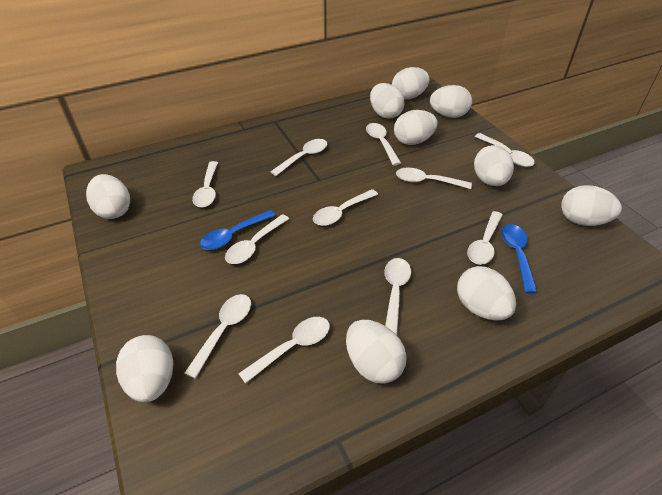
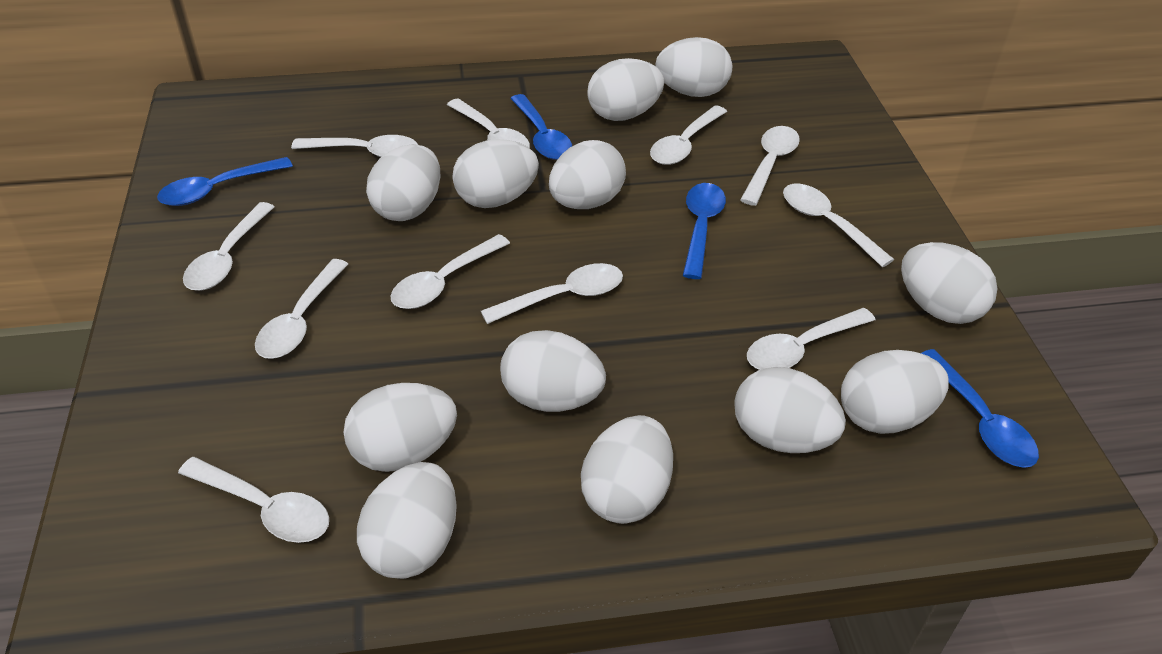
blue spoon: 2 -> 4
white egg: 10 -> 12

